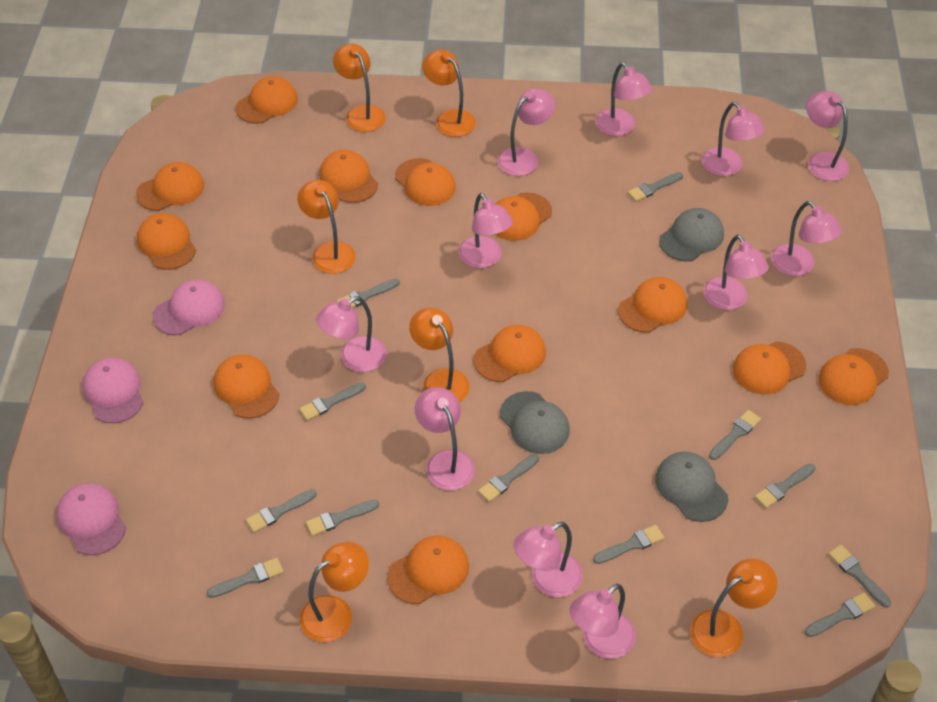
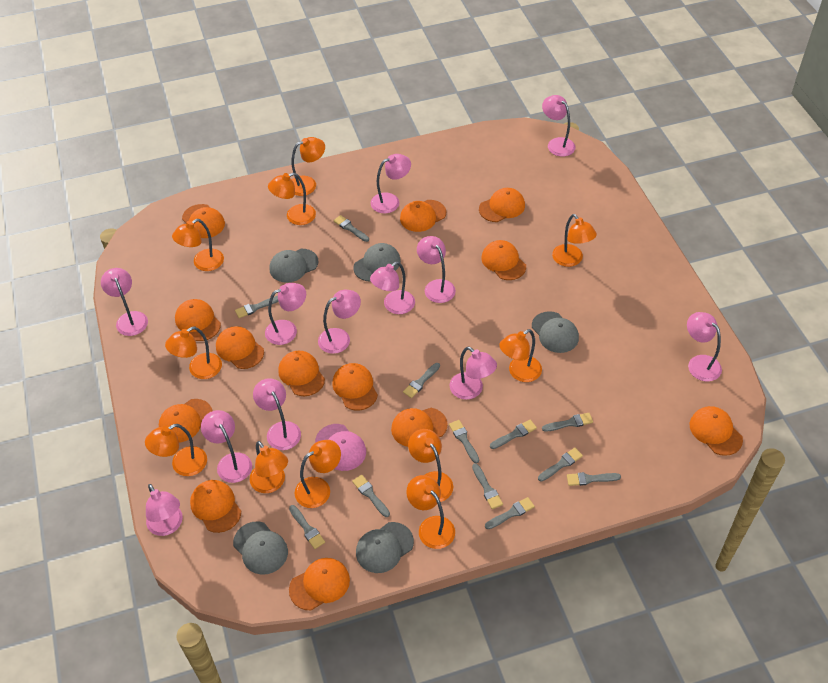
grey cap: 3 -> 5
orange cap: 12 -> 13
orange lamp: 6 -> 11
pink cap: 3 -> 1
pink lamp: 11 -> 12

